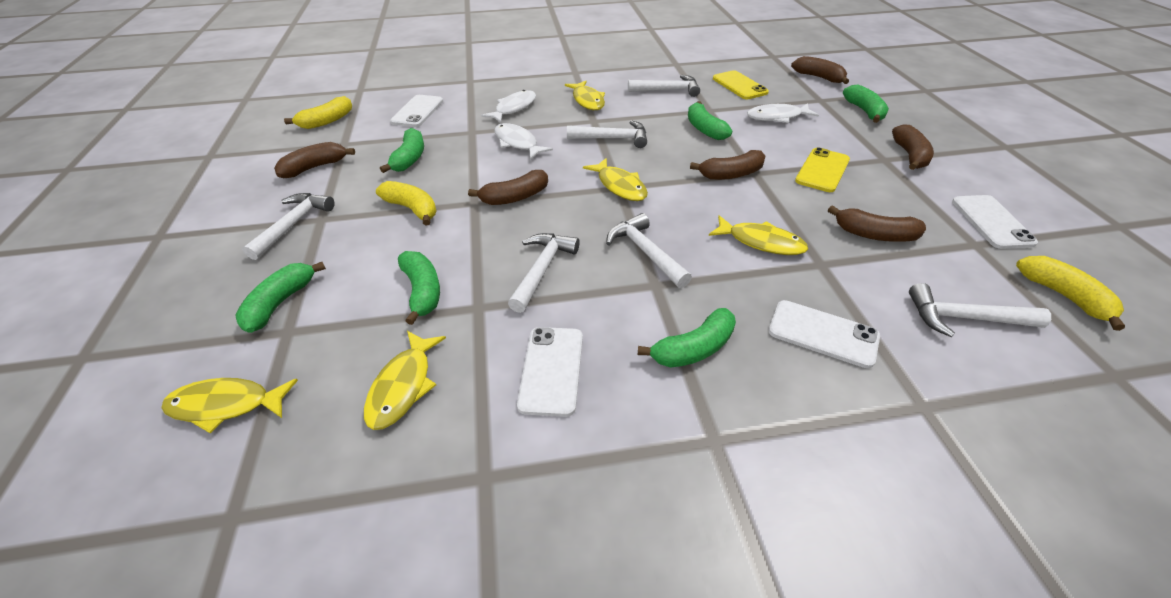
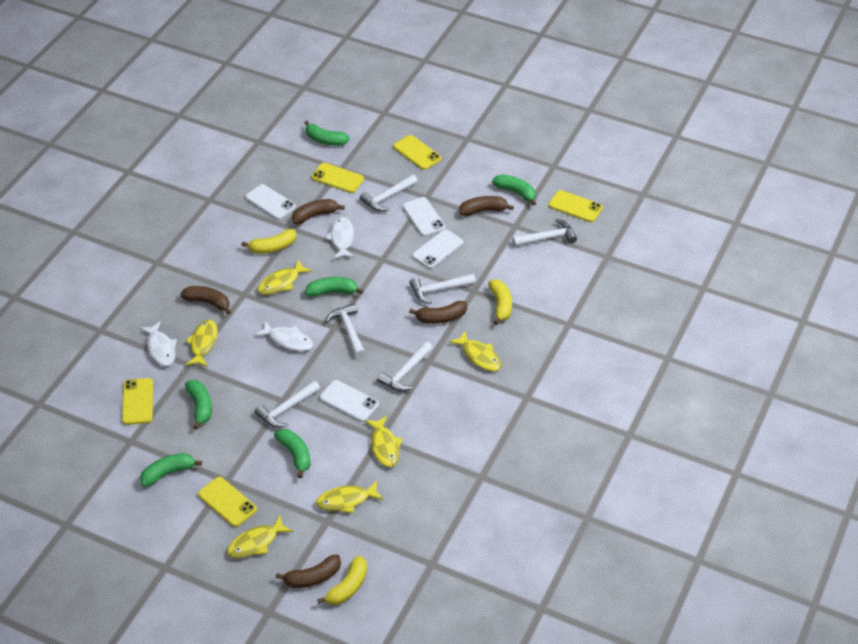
brown banana: 6 -> 5
yellow fish: 5 -> 6
yellow phone: 2 -> 5

